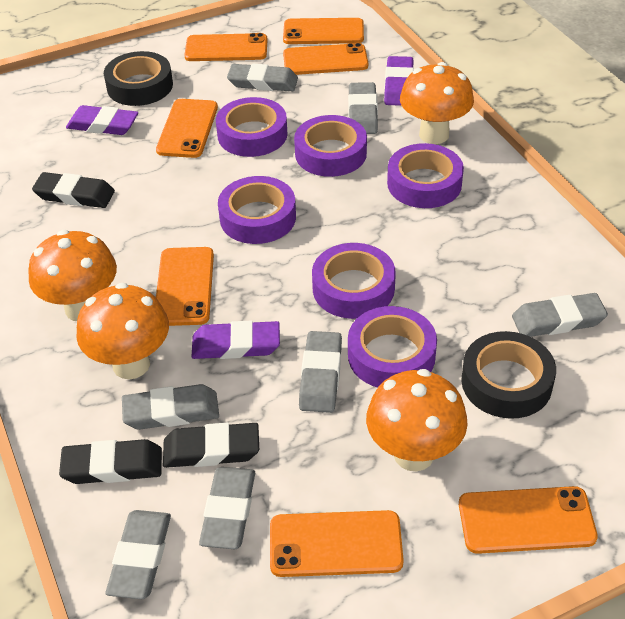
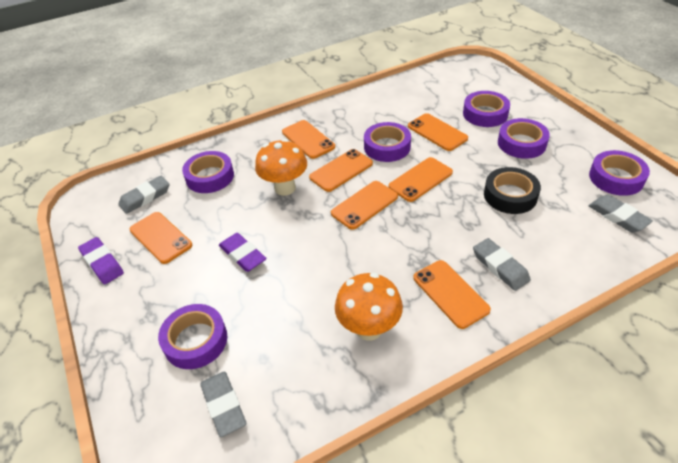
black eraser: 3 -> 0
black tape: 2 -> 1
grey eraser: 7 -> 4
orange mushroom: 4 -> 2
purple eraser: 3 -> 2

